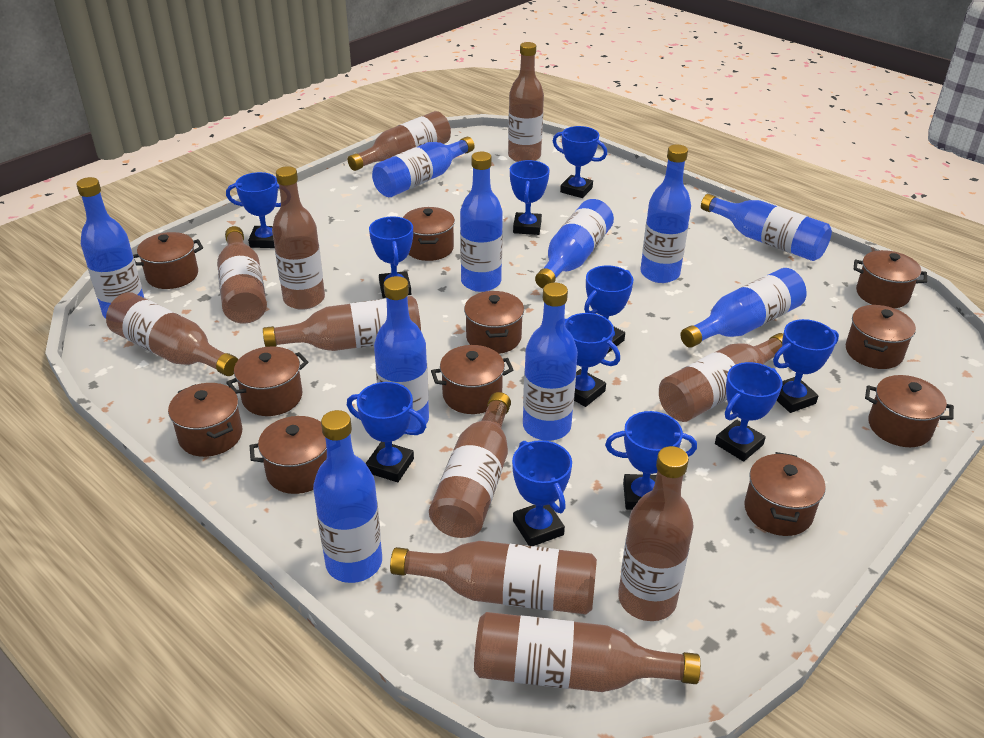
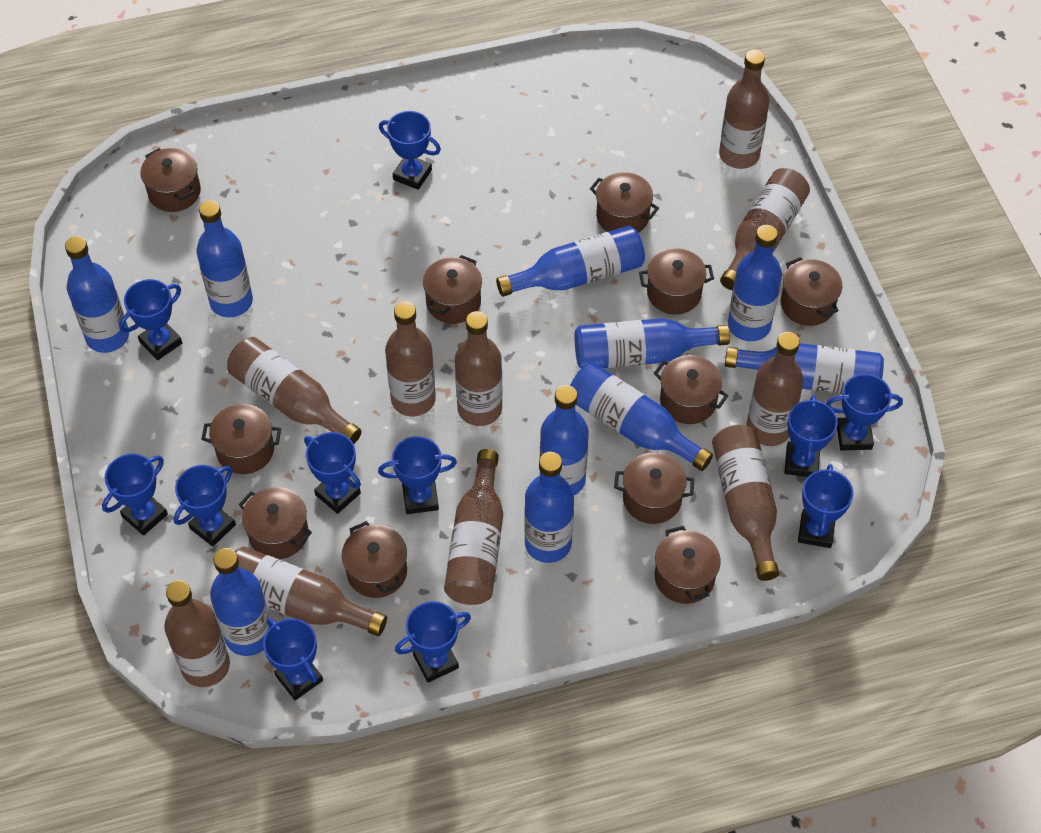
brown bottle: 11 -> 10

